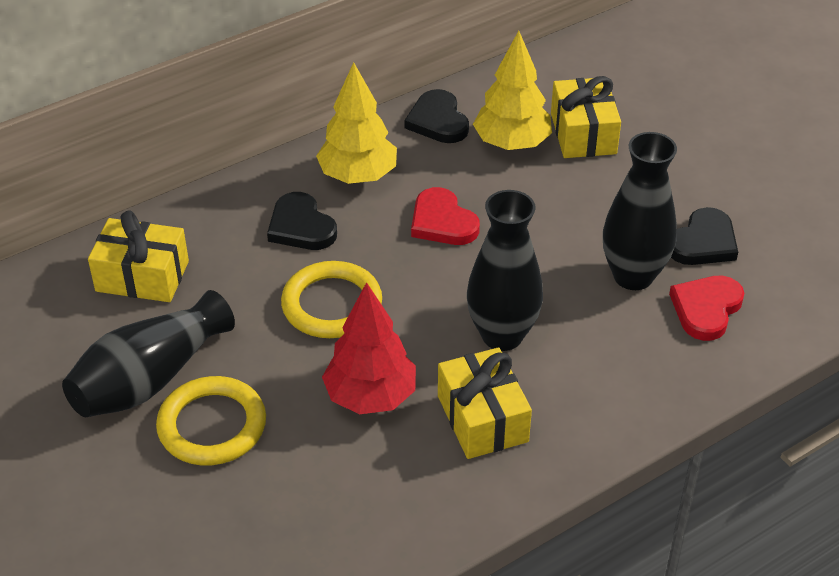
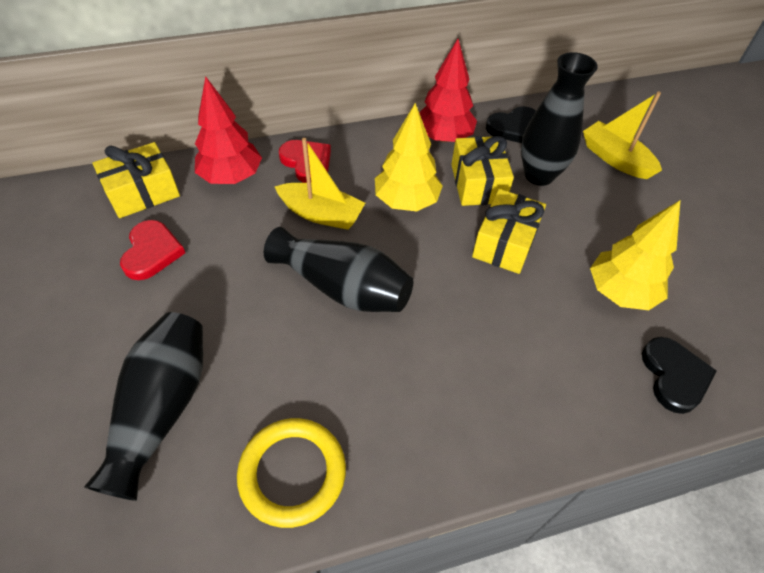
black heart: 3 -> 2
red tree: 1 -> 2
yellow boat: 0 -> 2
yellow ring: 2 -> 1

